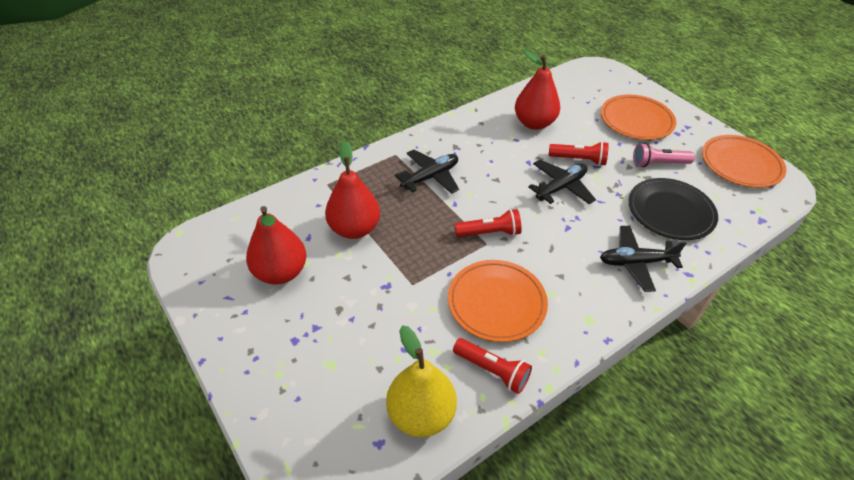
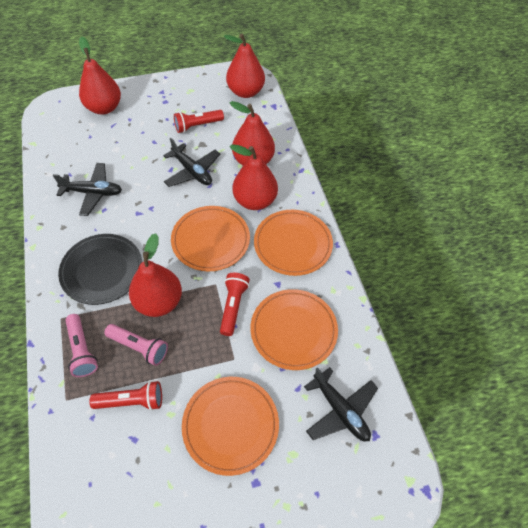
orange plate: 3 -> 4
pink flashlight: 1 -> 2
red pear: 3 -> 5
yellow pear: 1 -> 0

